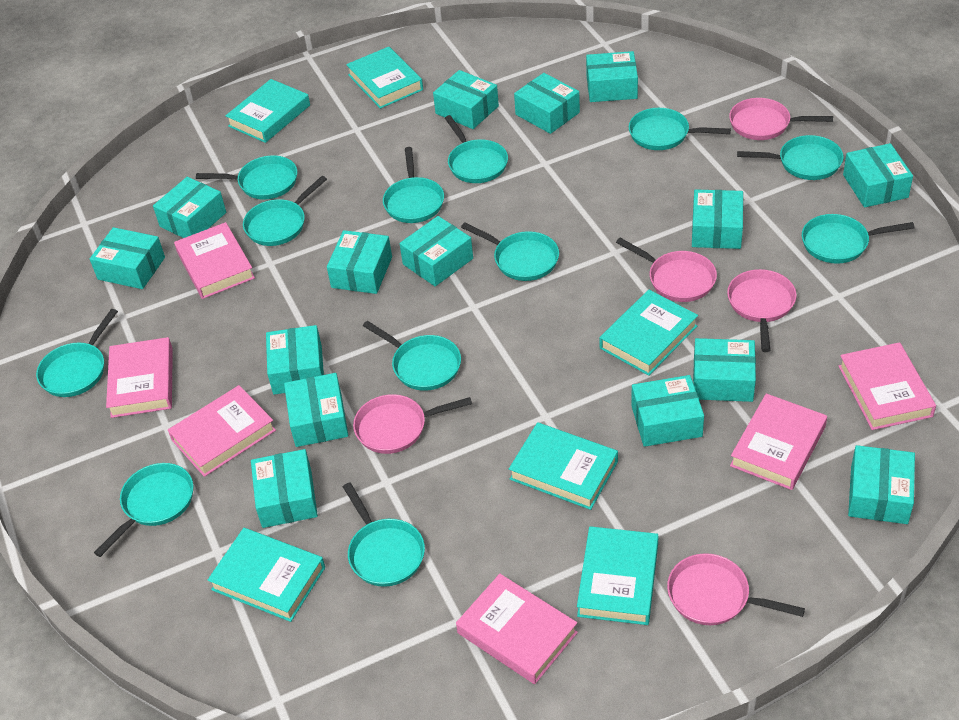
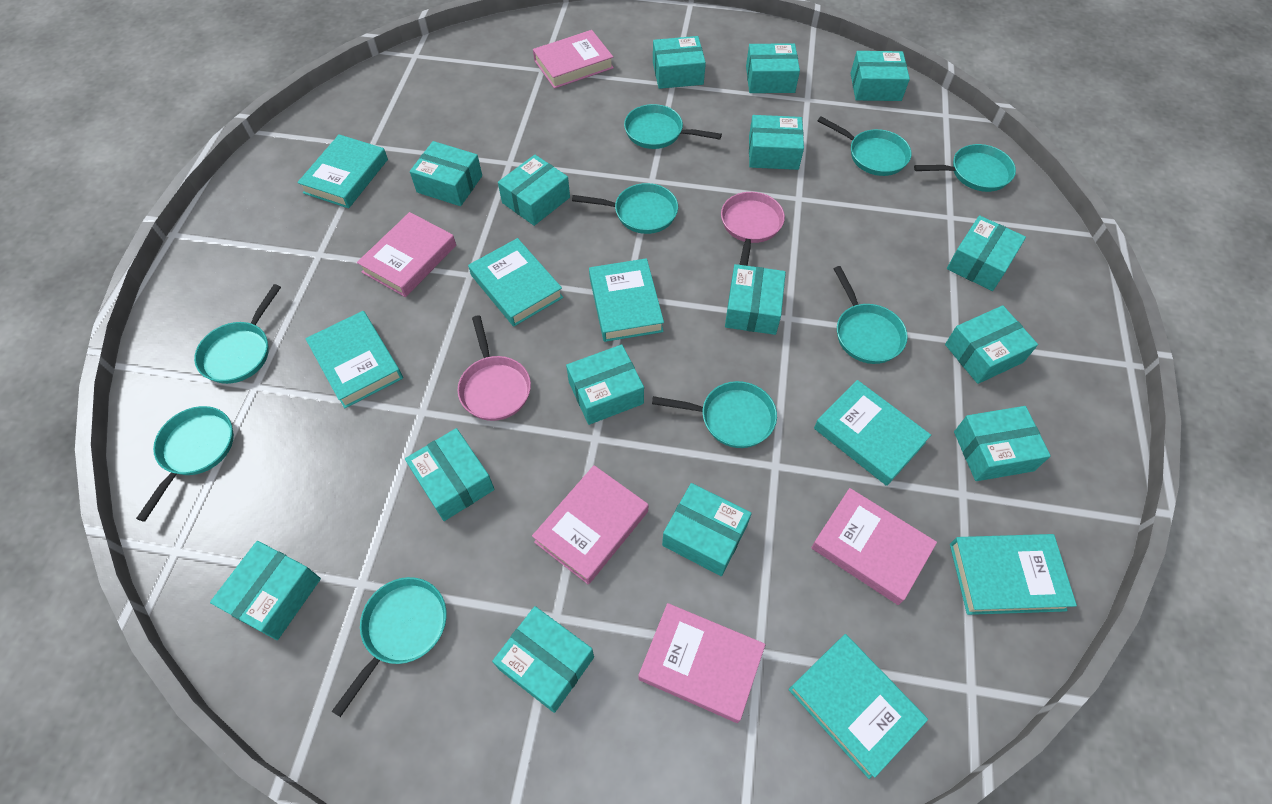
pink book: 6 -> 5
pink pan: 5 -> 2
turquoise book: 6 -> 7
turquoise pan: 12 -> 9

